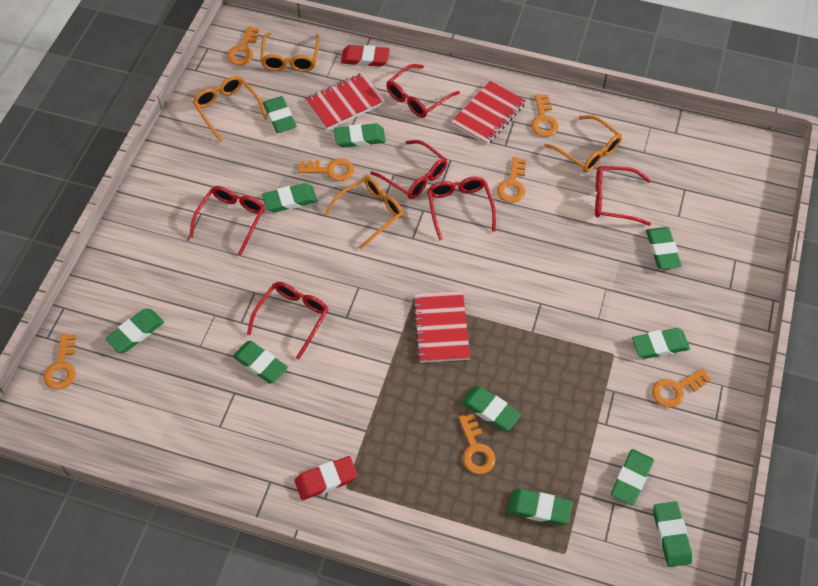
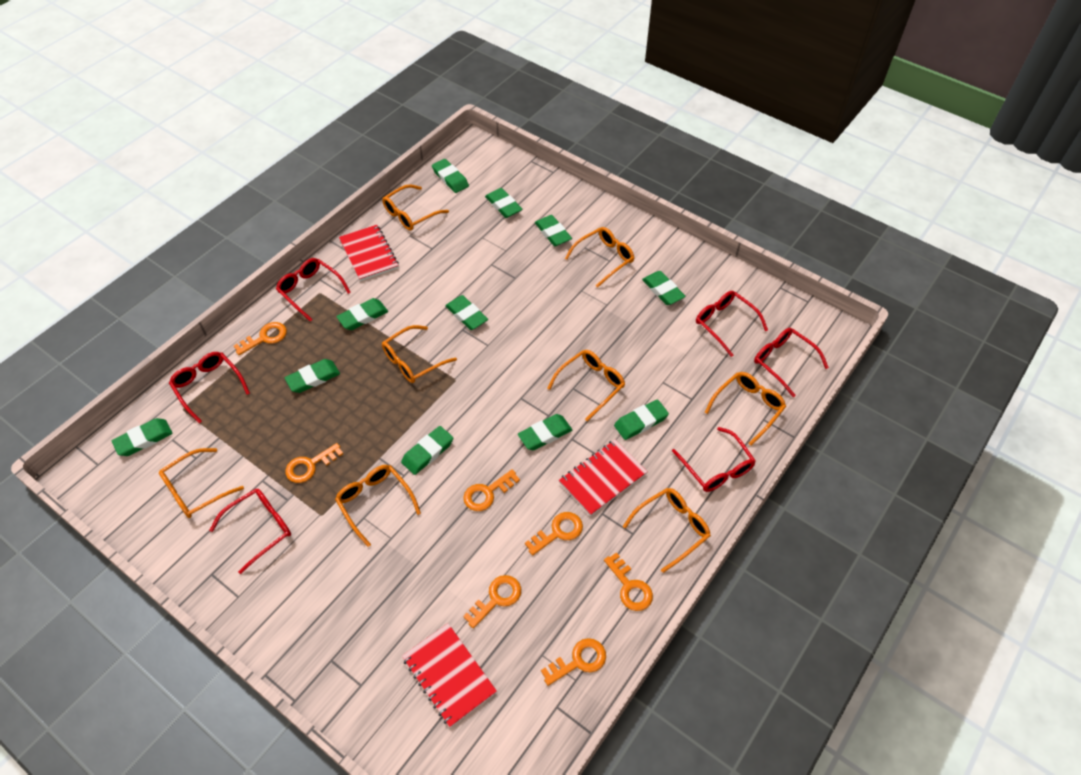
orange glasses: 4 -> 8
red eraser: 2 -> 0

